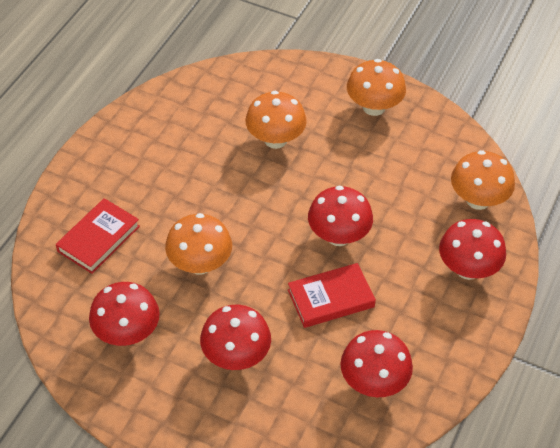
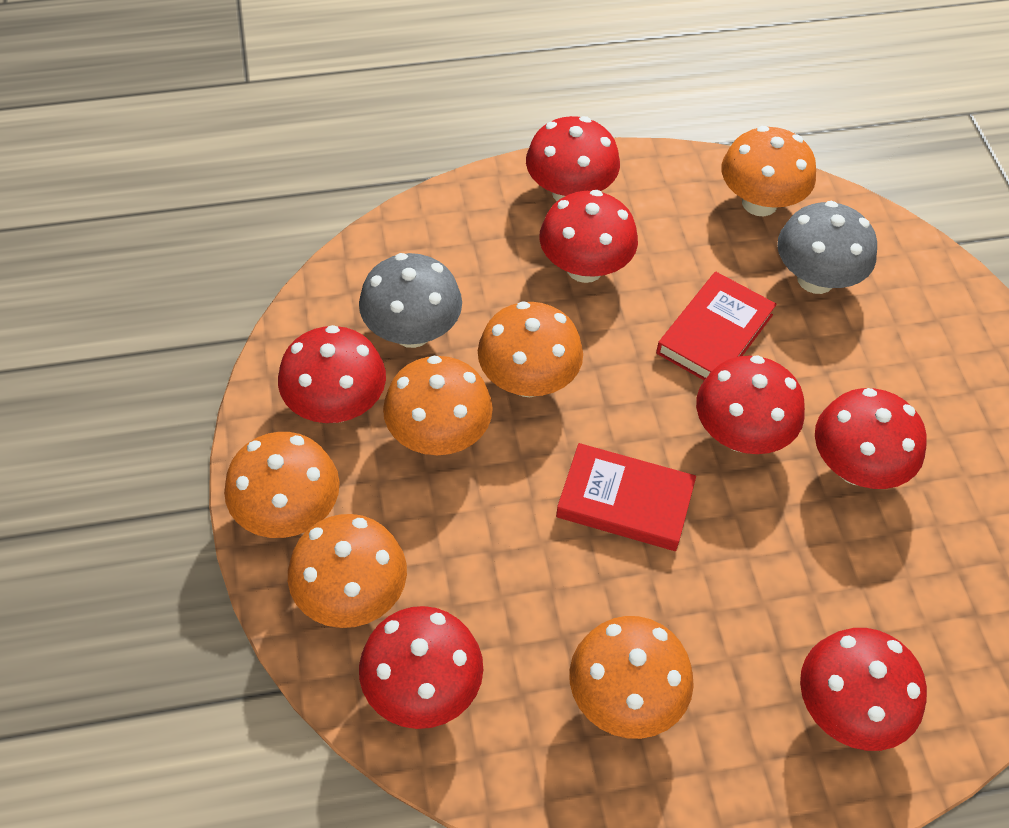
grey mushroom: 0 -> 2
orange mushroom: 4 -> 6
red mushroom: 5 -> 7

